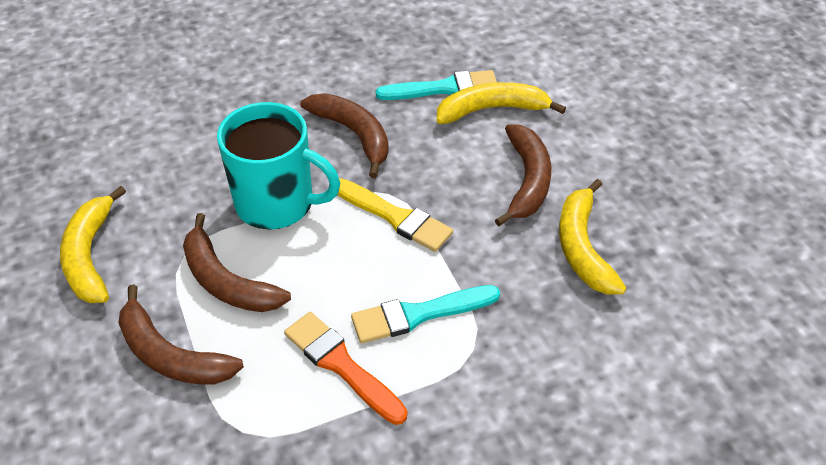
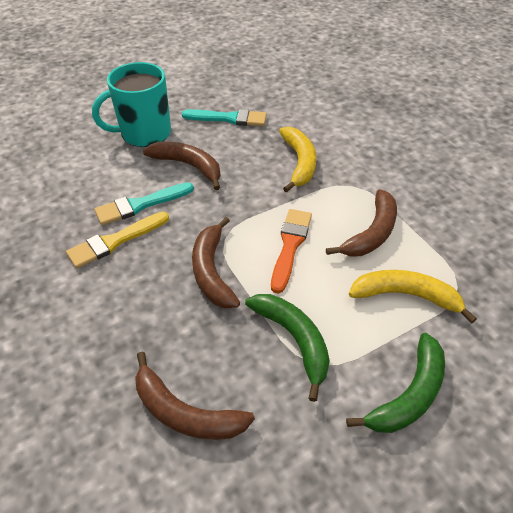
green banana: 0 -> 2
yellow banana: 3 -> 2

